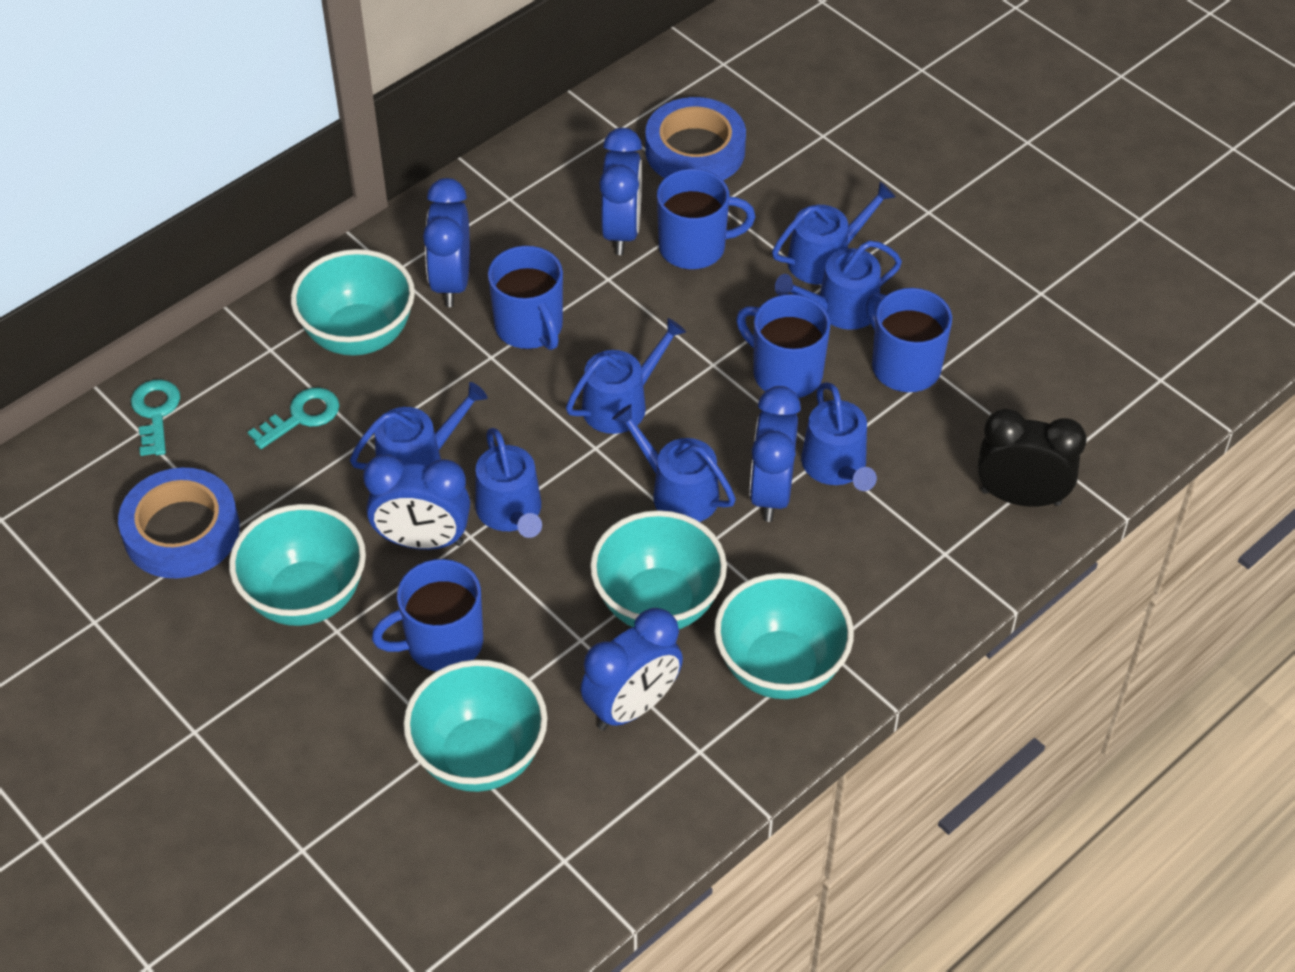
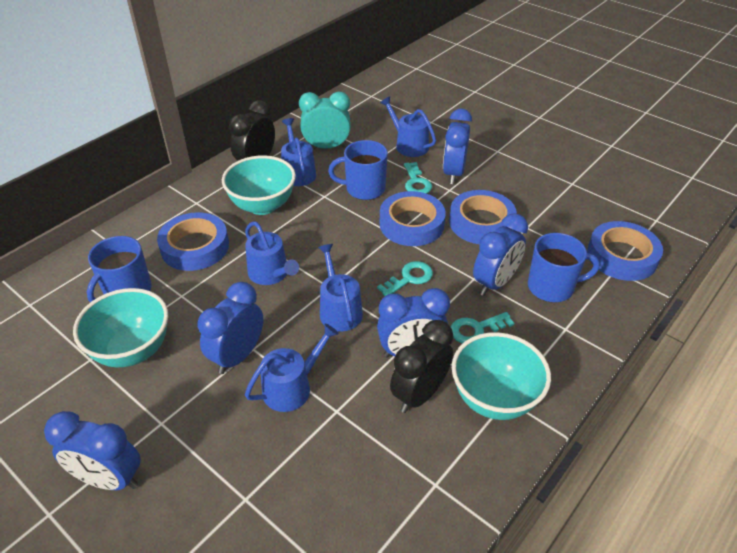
black clock: 1 -> 2
blue mug: 5 -> 3
blue tape: 2 -> 4
blue watering can: 7 -> 5
turquoise bowl: 5 -> 3
turquoise clock: 0 -> 1
turquoise key: 2 -> 3

